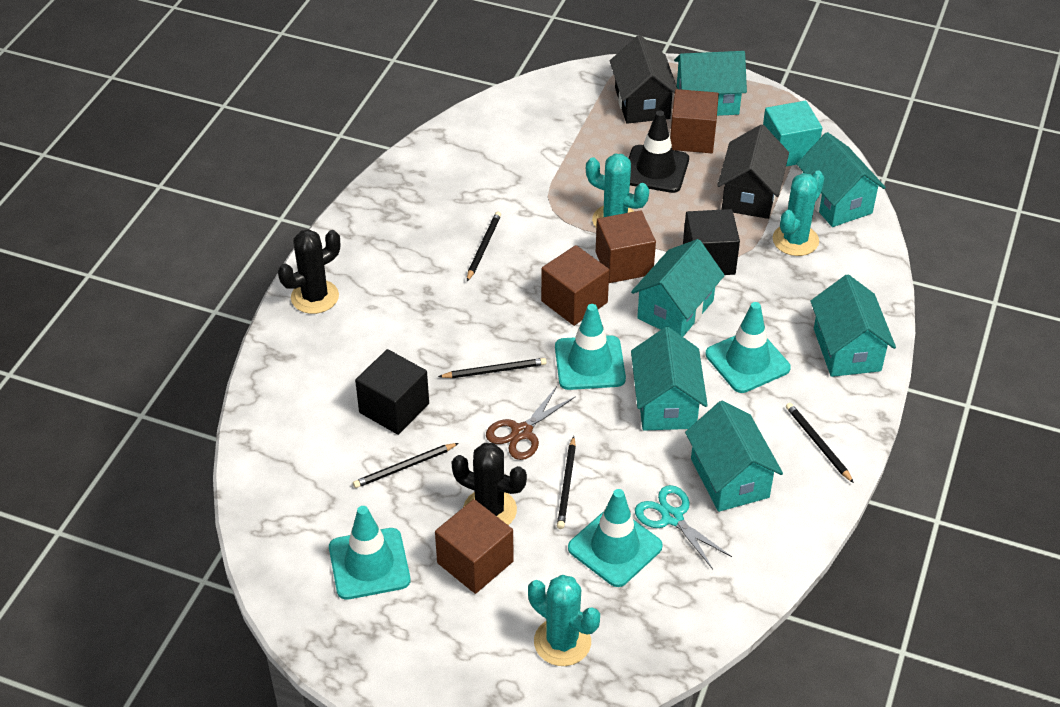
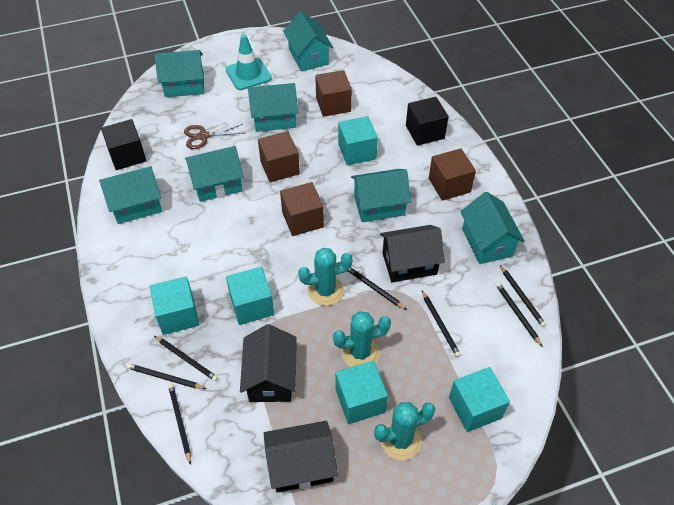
black cactus: 2 -> 0
black house: 2 -> 3
black pencil: 5 -> 7
black traffic cone: 1 -> 0
turquoise cube: 1 -> 5
turquoise house: 6 -> 7
turquoise scissors: 1 -> 0
turquoise traffic cone: 4 -> 1

